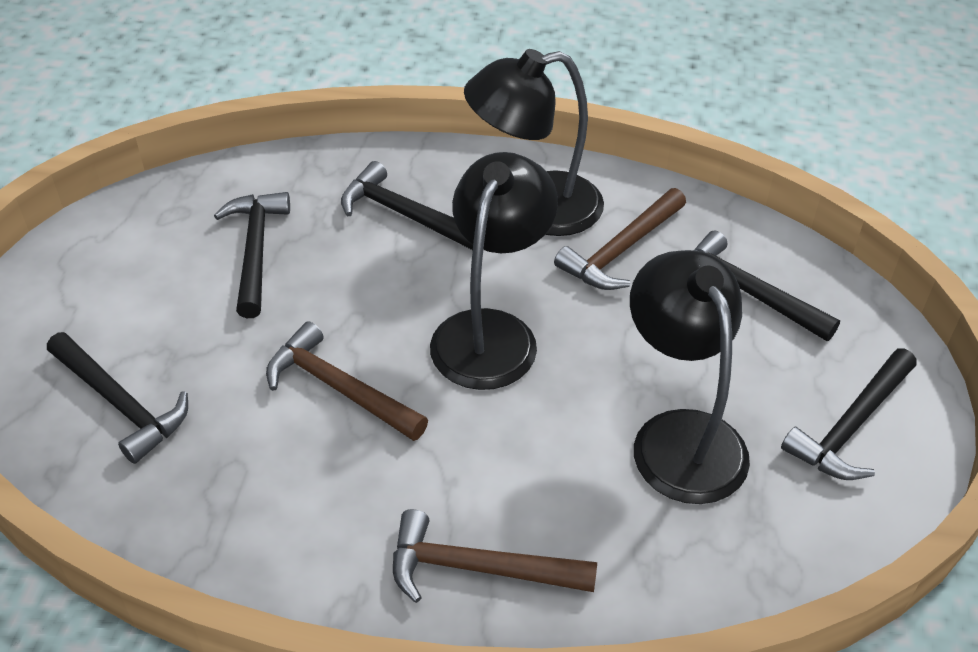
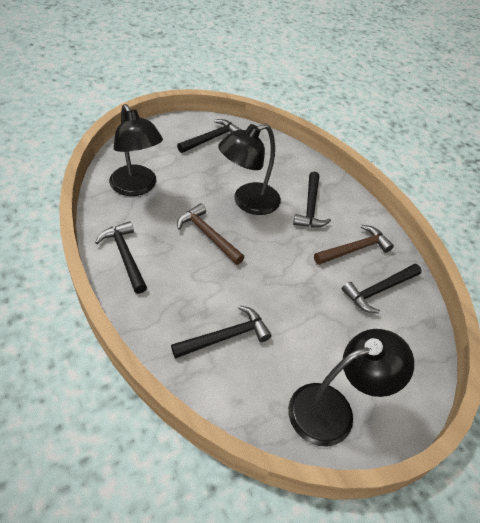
brown hammer: 3 -> 2

